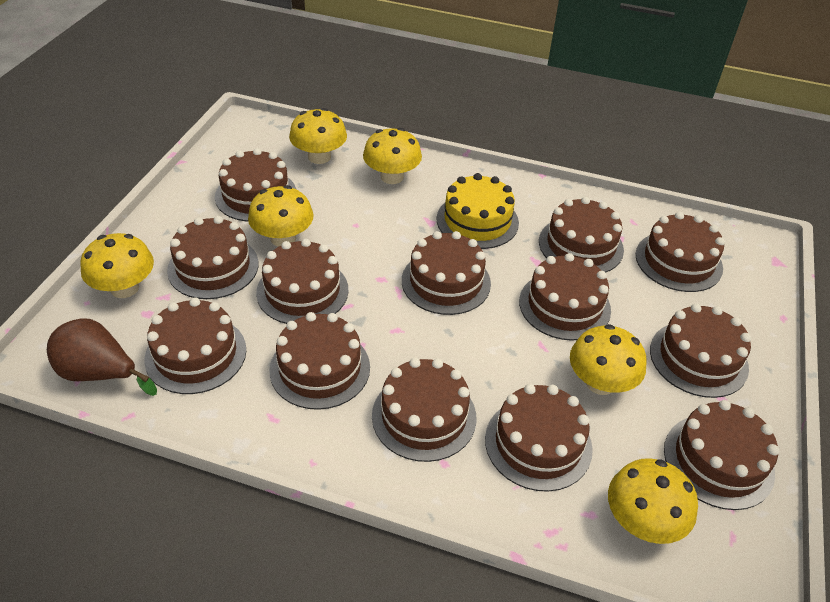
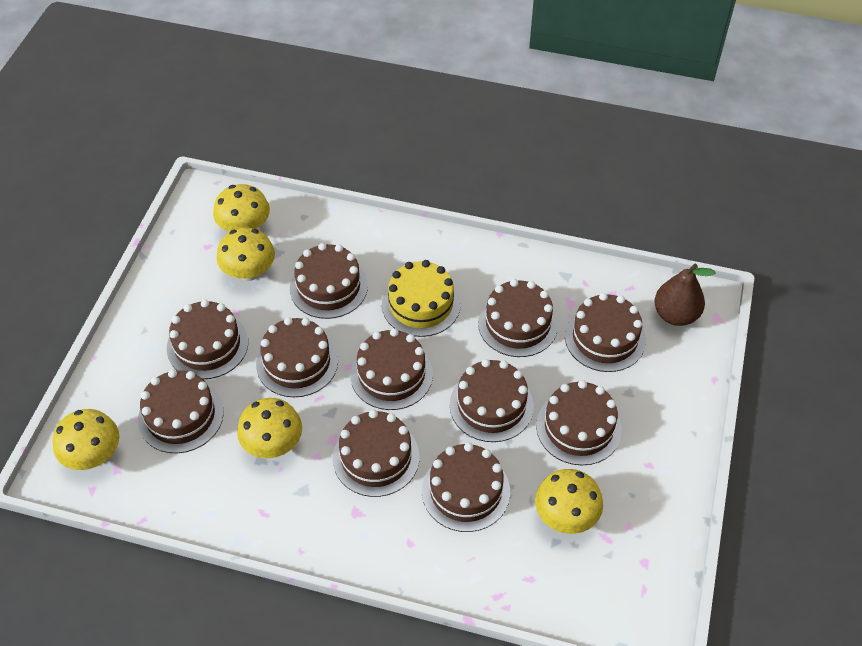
brown cake: 13 -> 11
yellow mushroom: 6 -> 5

